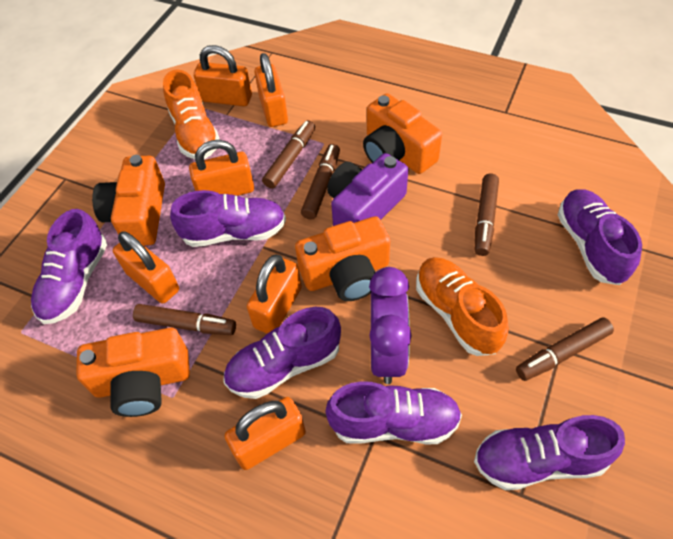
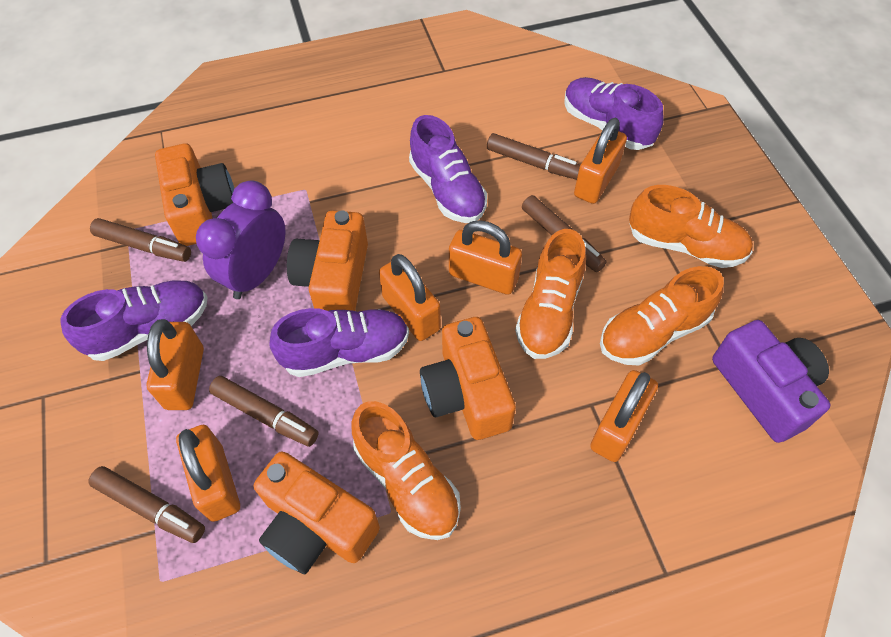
orange shoe: 2 -> 4
purple shoe: 6 -> 4

